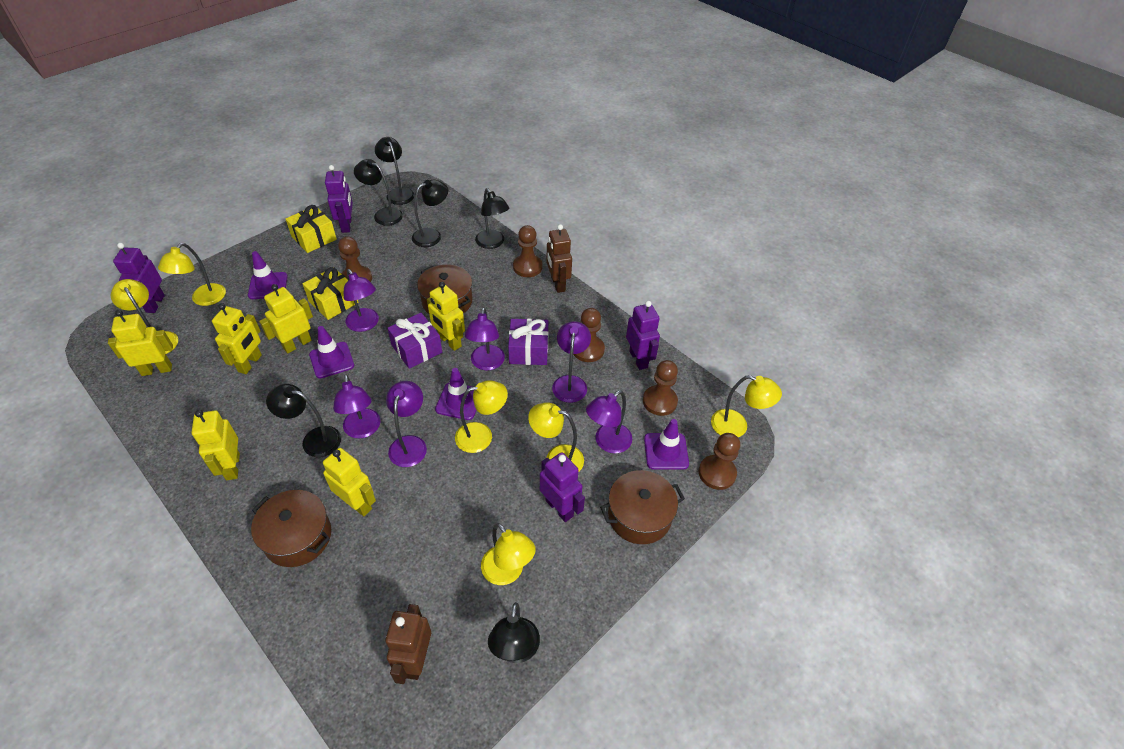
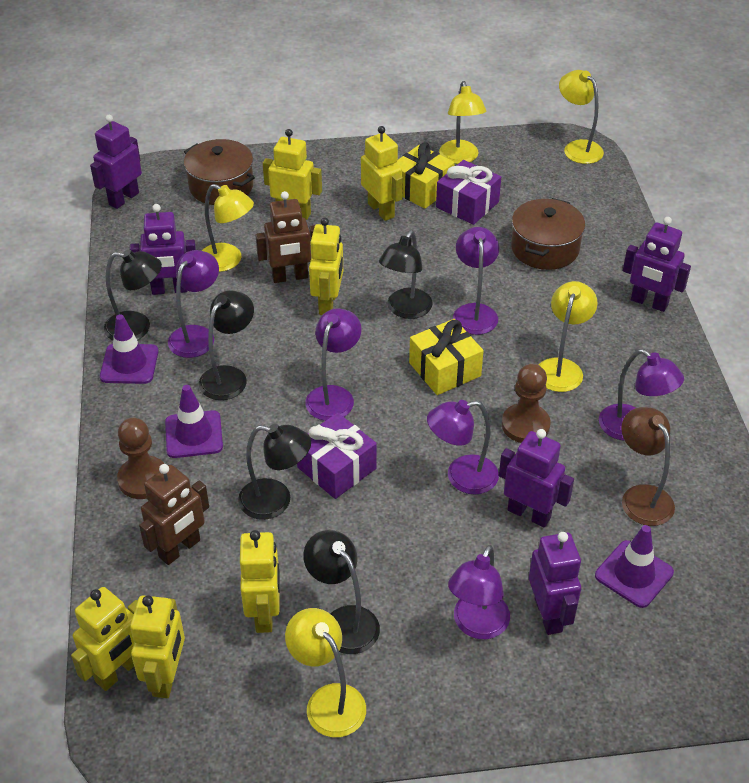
black lamp: 6 -> 5
brown lamp: 0 -> 1
brown pawn: 5 -> 2
brown pot: 3 -> 2
purple robot: 4 -> 5
purple traffic cone: 4 -> 3
yellow lamp: 6 -> 5

